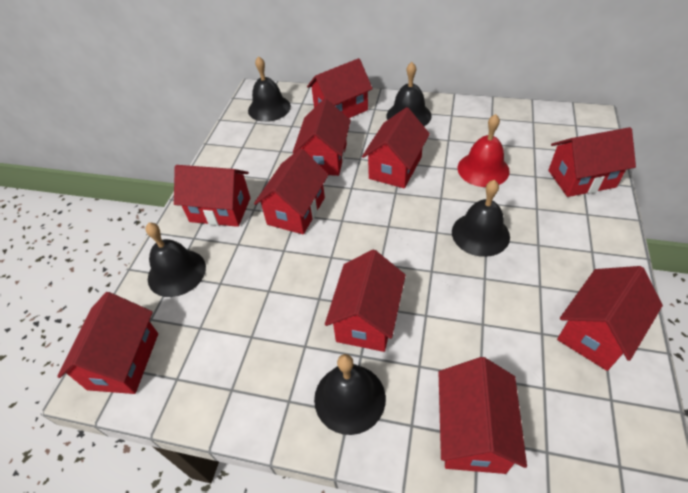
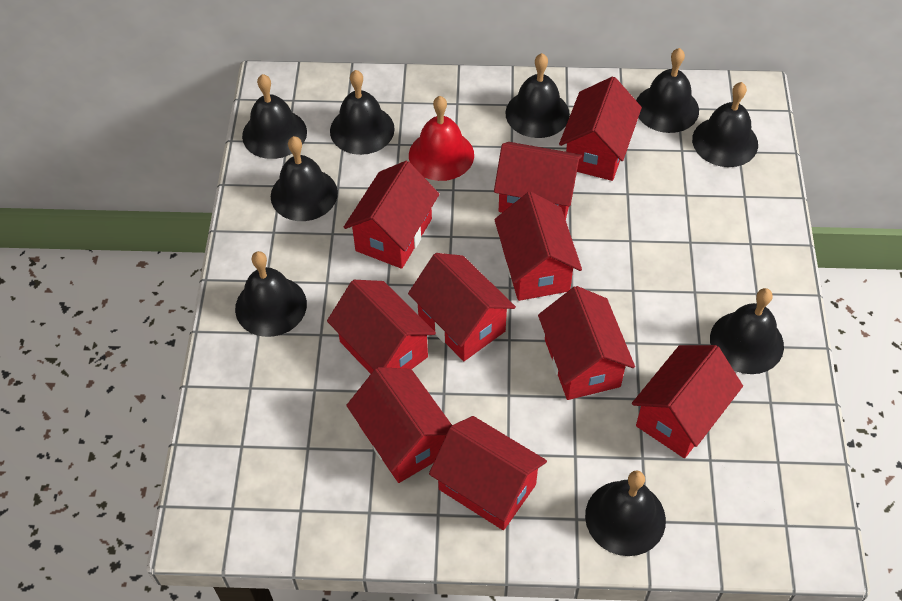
black bell: 5 -> 9

